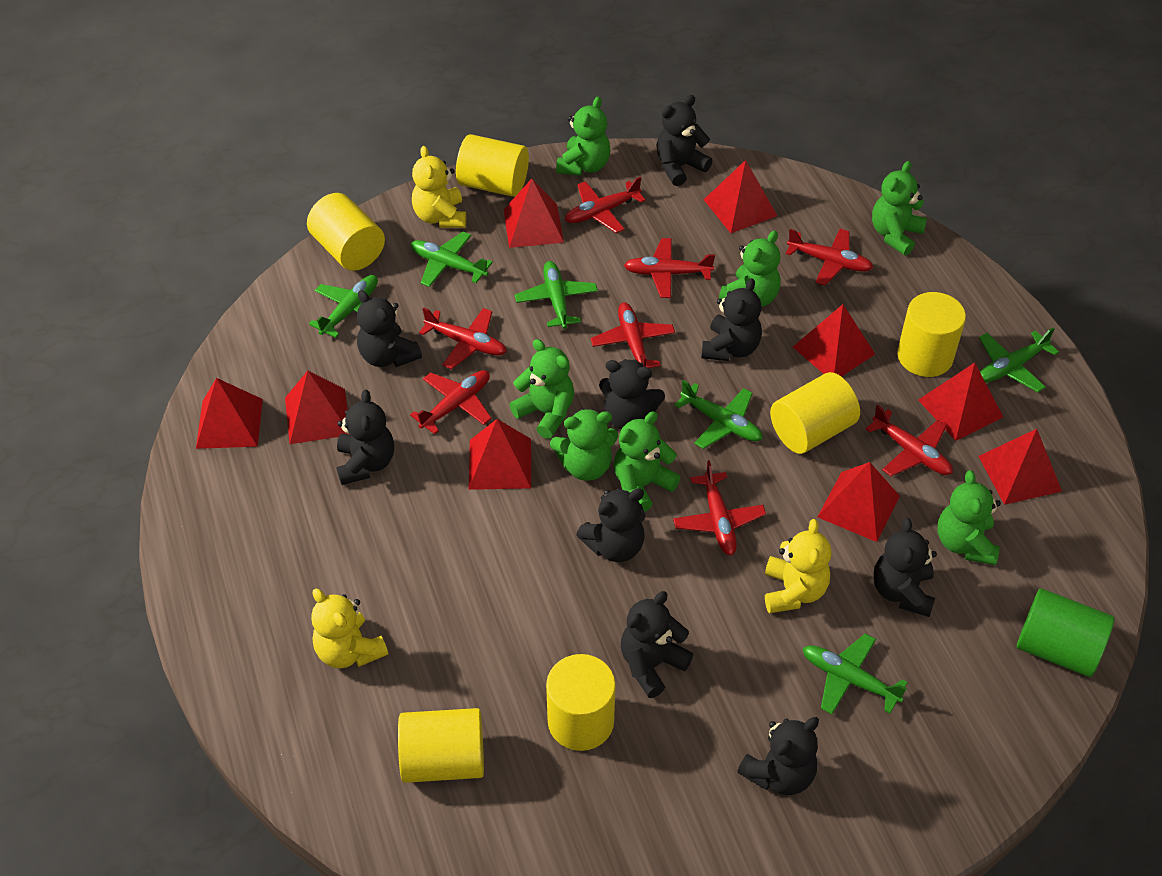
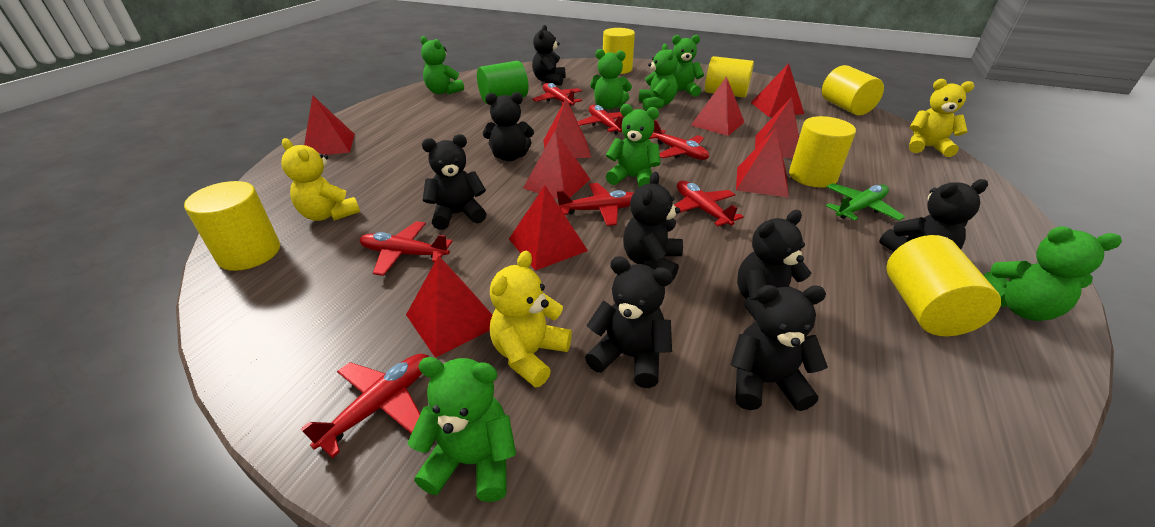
black teddy bear: 9 -> 8
green plane: 6 -> 1
red plane: 8 -> 7

